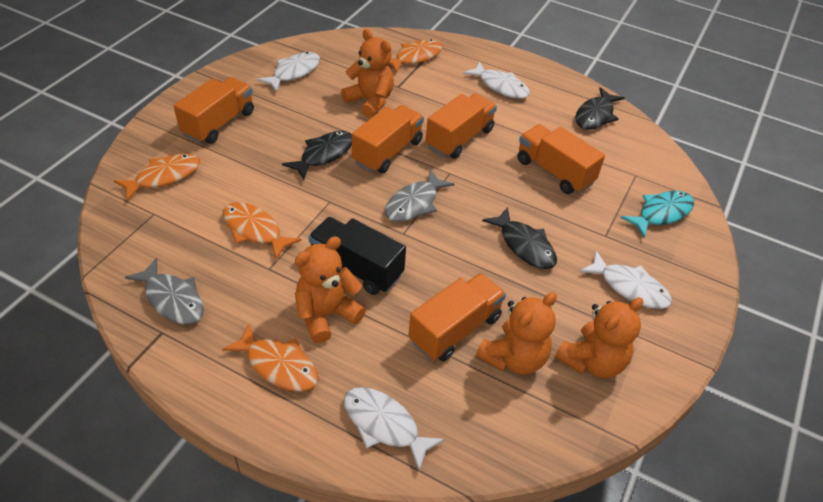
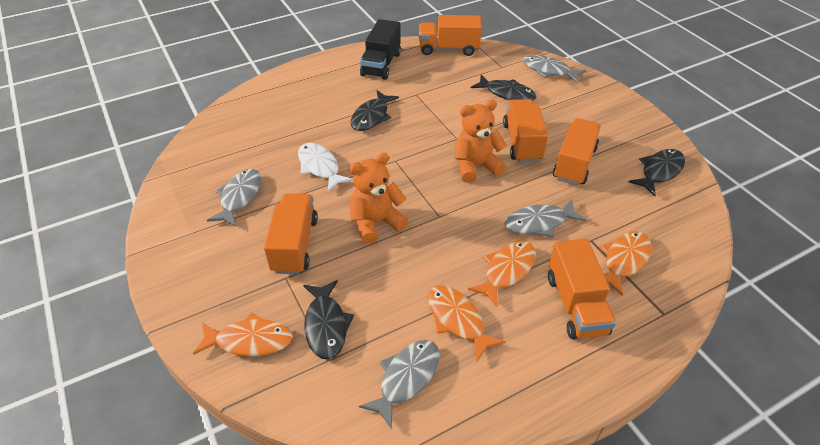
black fish: 3 -> 4
grey fish: 2 -> 4
orange teddy bear: 4 -> 2
turquoise fish: 1 -> 0
white fish: 4 -> 1

